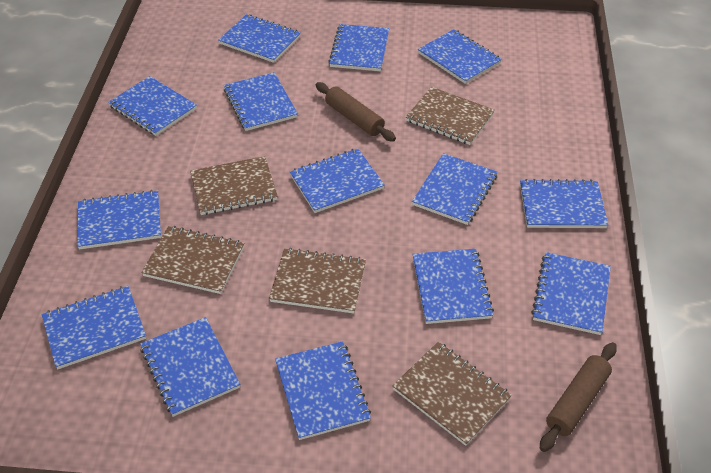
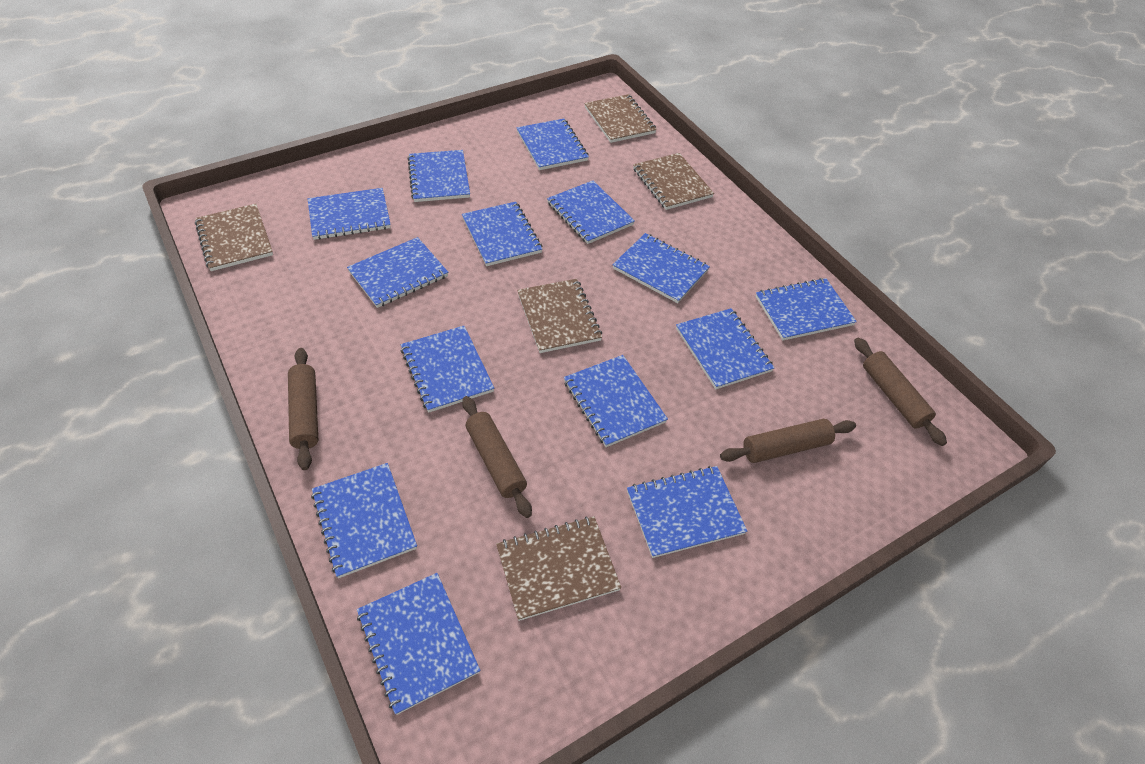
brown rolling pin: 2 -> 4

